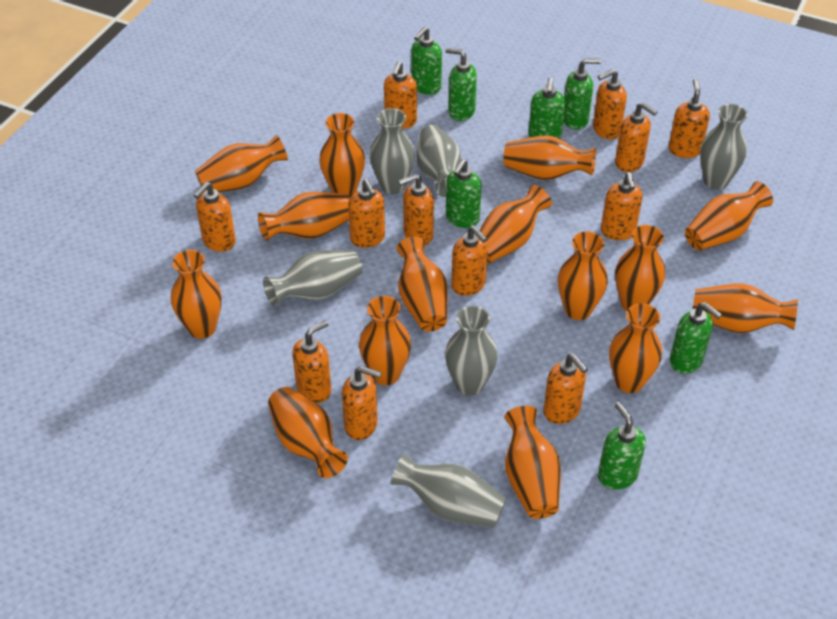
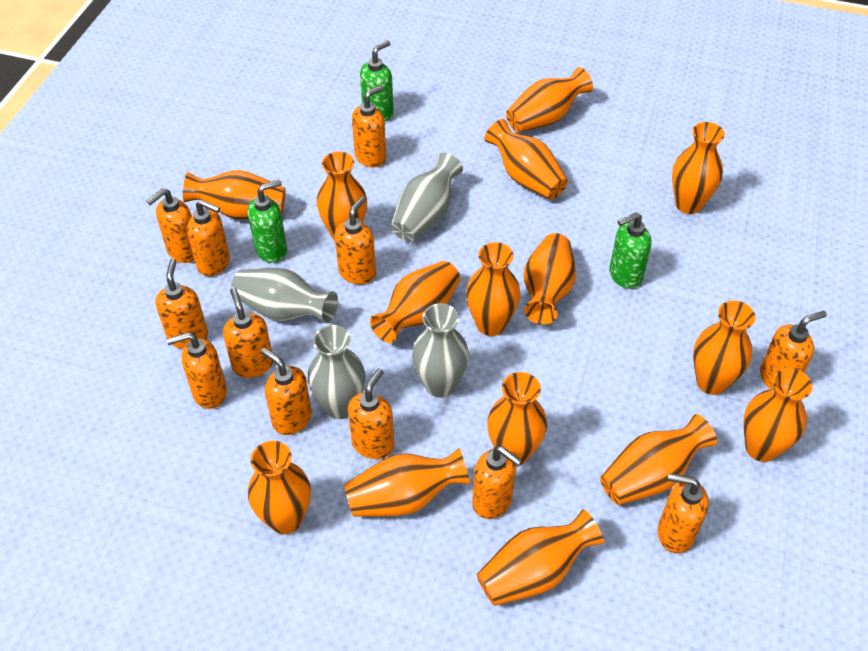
green soap dispenser: 7 -> 3
grey vase: 6 -> 4

